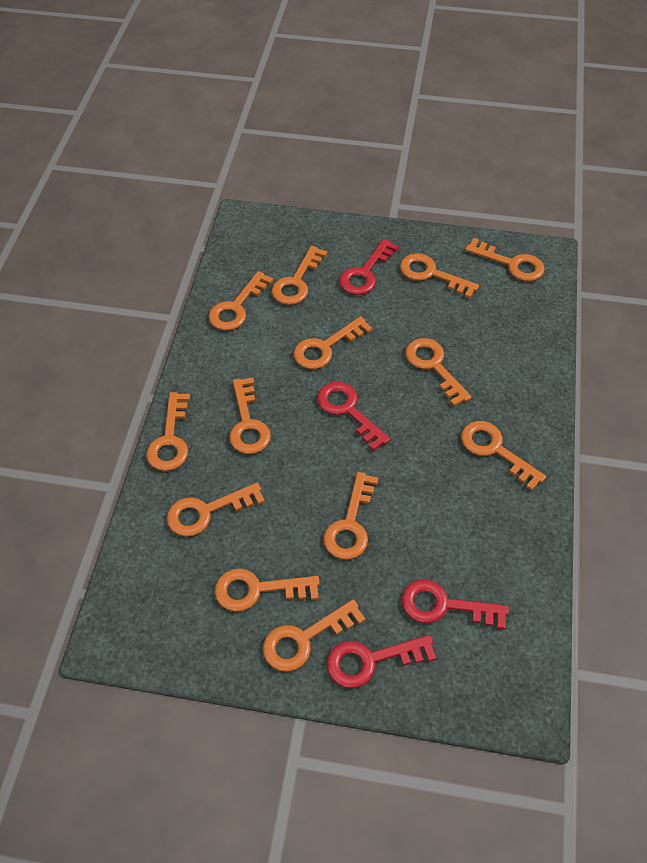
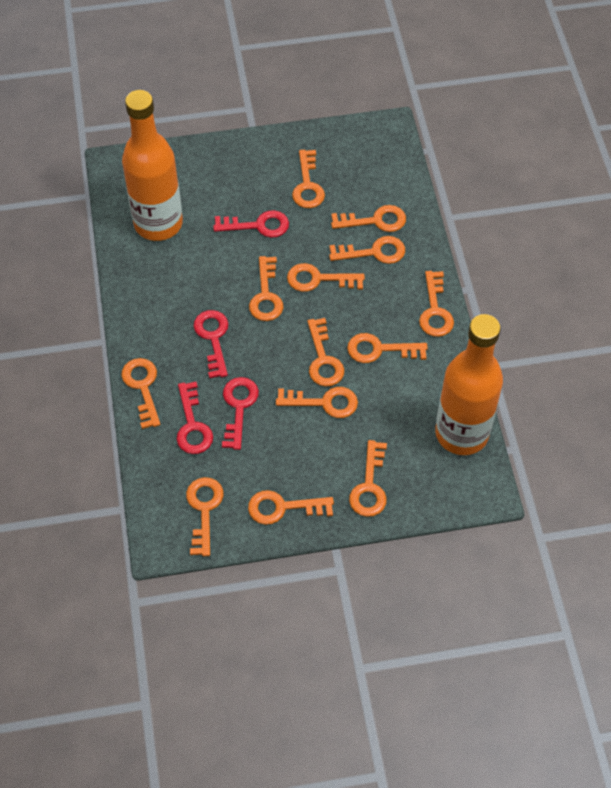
orange bottle: 0 -> 2

